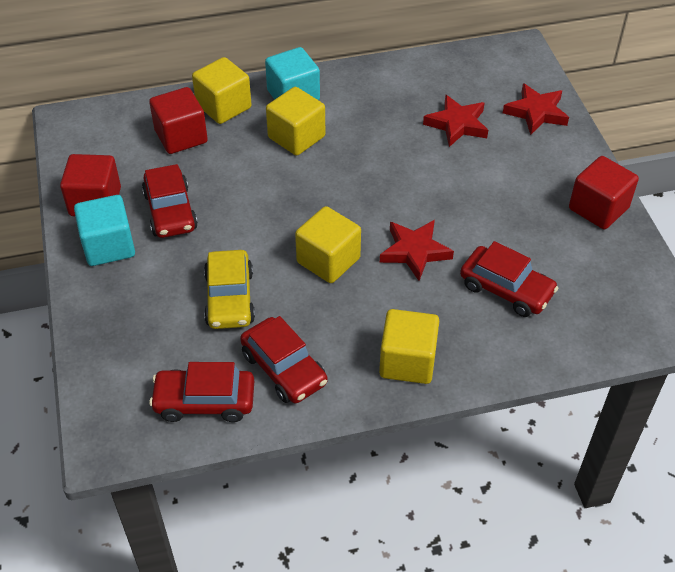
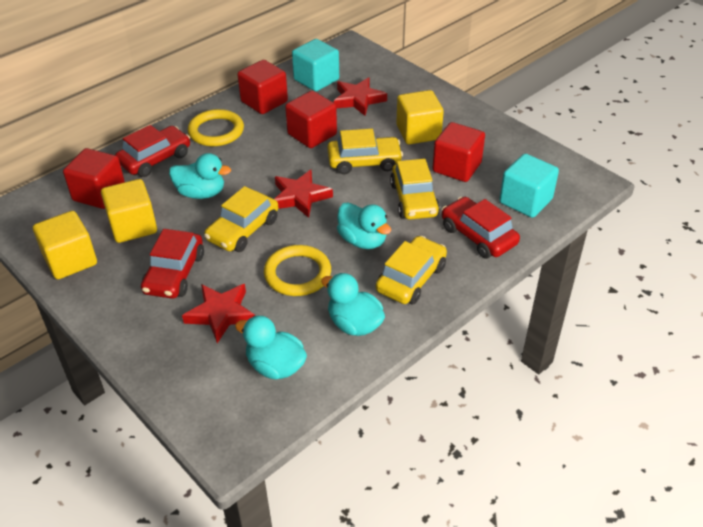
red car: 4 -> 3
red cube: 3 -> 4
turquoise duck: 0 -> 4
yellow car: 1 -> 4
yellow cube: 4 -> 3
yellow ring: 0 -> 2

